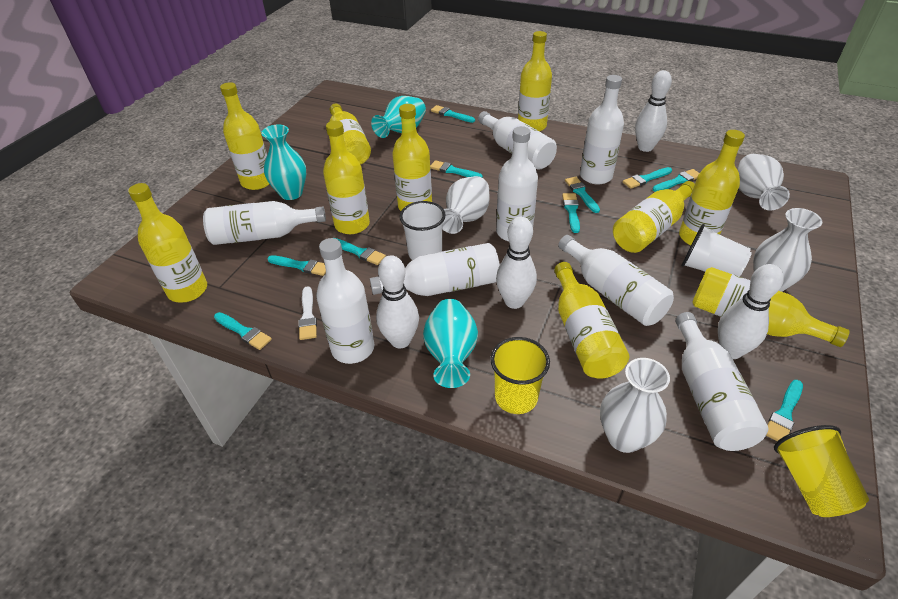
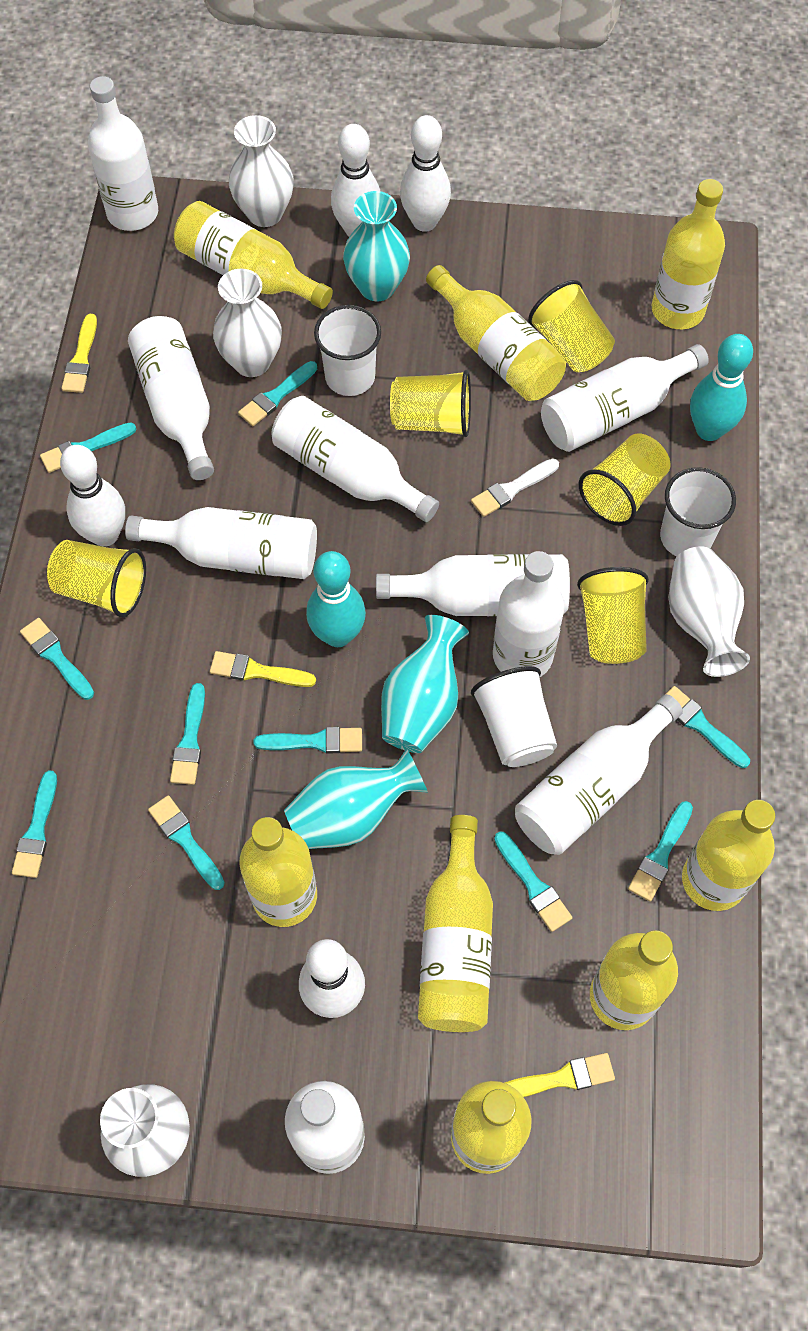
turquoise bowling pin: 0 -> 2
white bottle: 8 -> 9
white cup: 2 -> 3
yellow bottle: 10 -> 8
yellow brush: 0 -> 3
yellow cup: 2 -> 5

